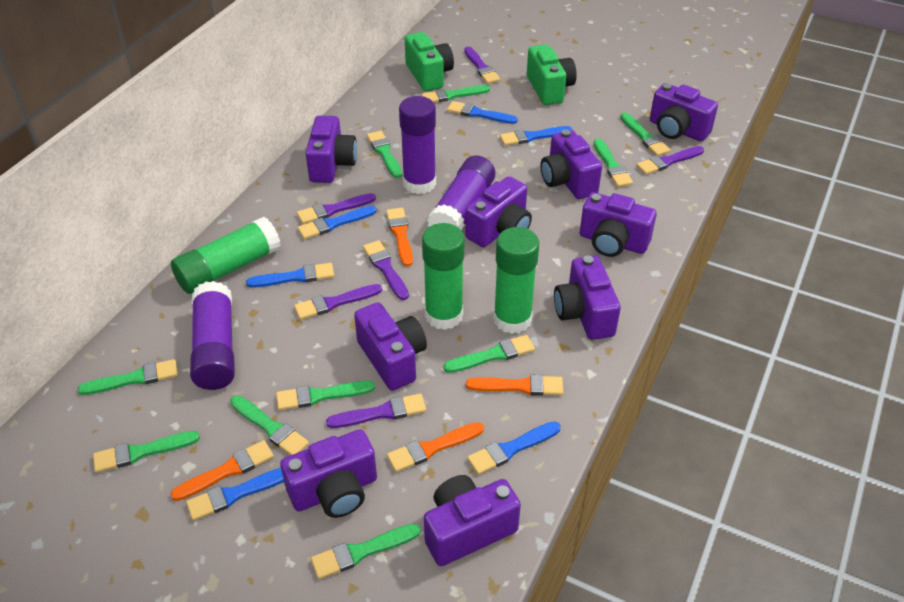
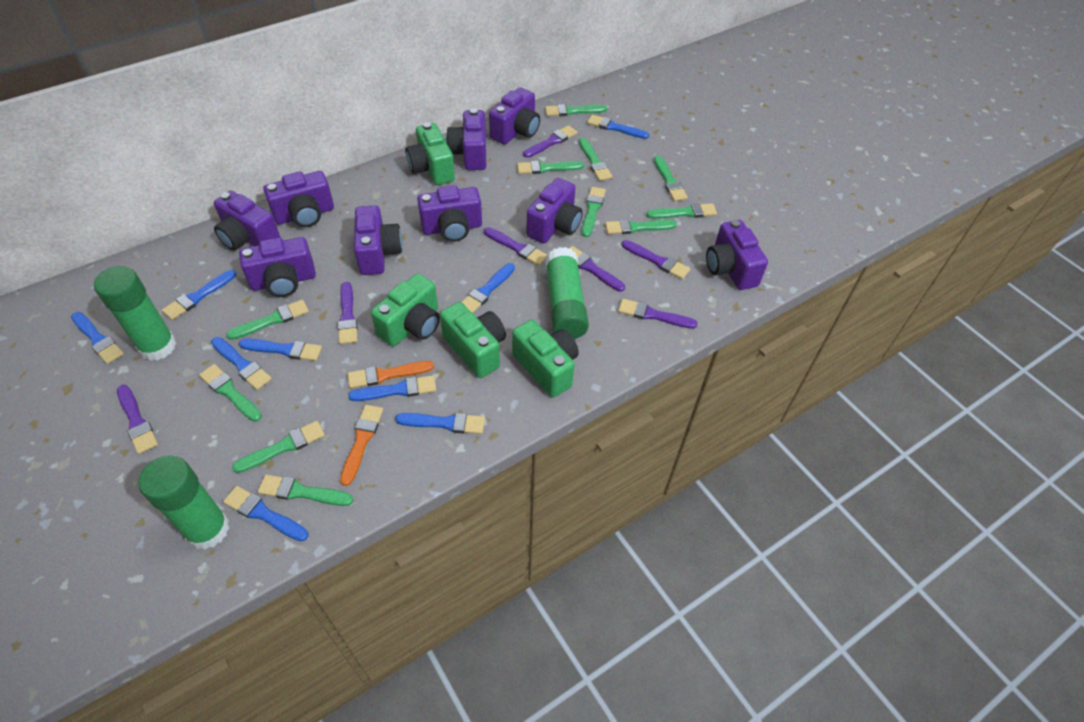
blue brush: 6 -> 9
green brush: 10 -> 11
green camera: 2 -> 4
orange brush: 4 -> 2
purple brush: 6 -> 7
purple glue stick: 3 -> 0

